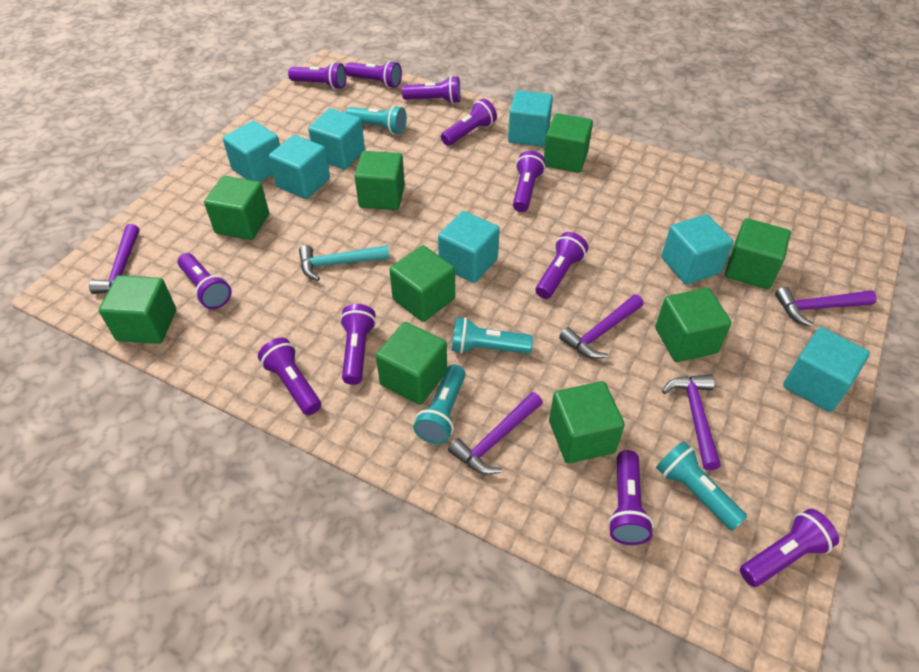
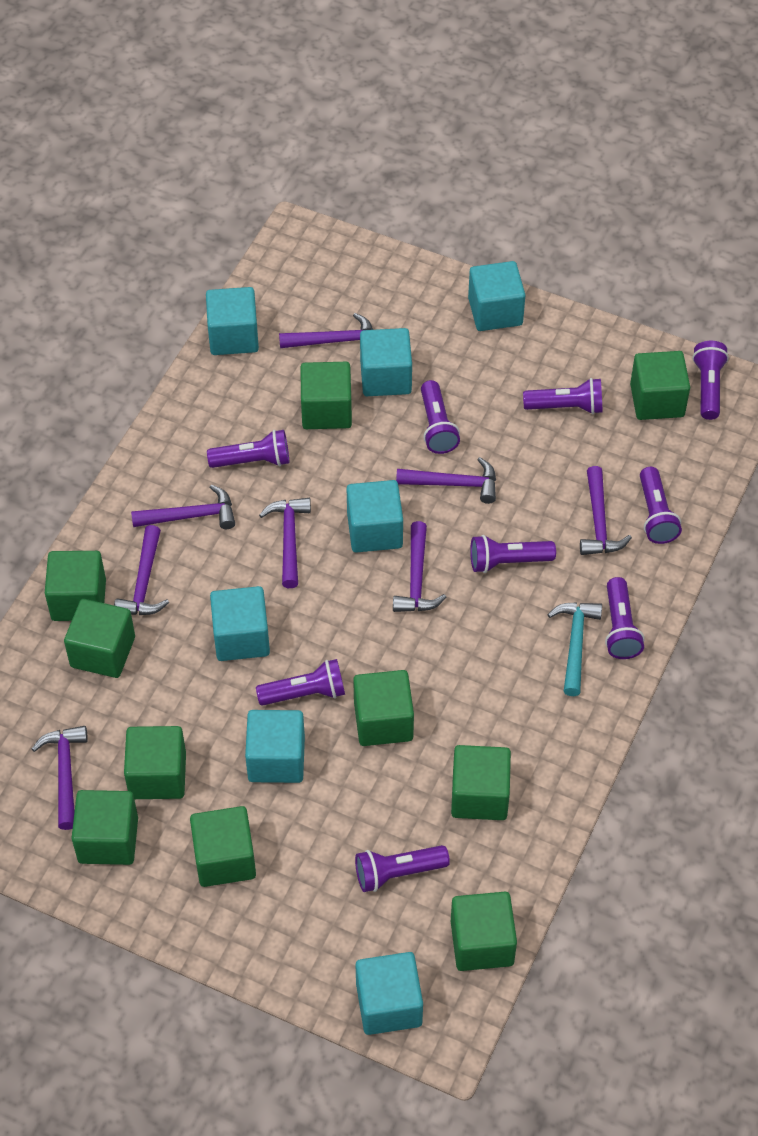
green cube: 9 -> 10
purple flashlight: 11 -> 9
purple hammer: 5 -> 8
turquoise flashlight: 4 -> 0

